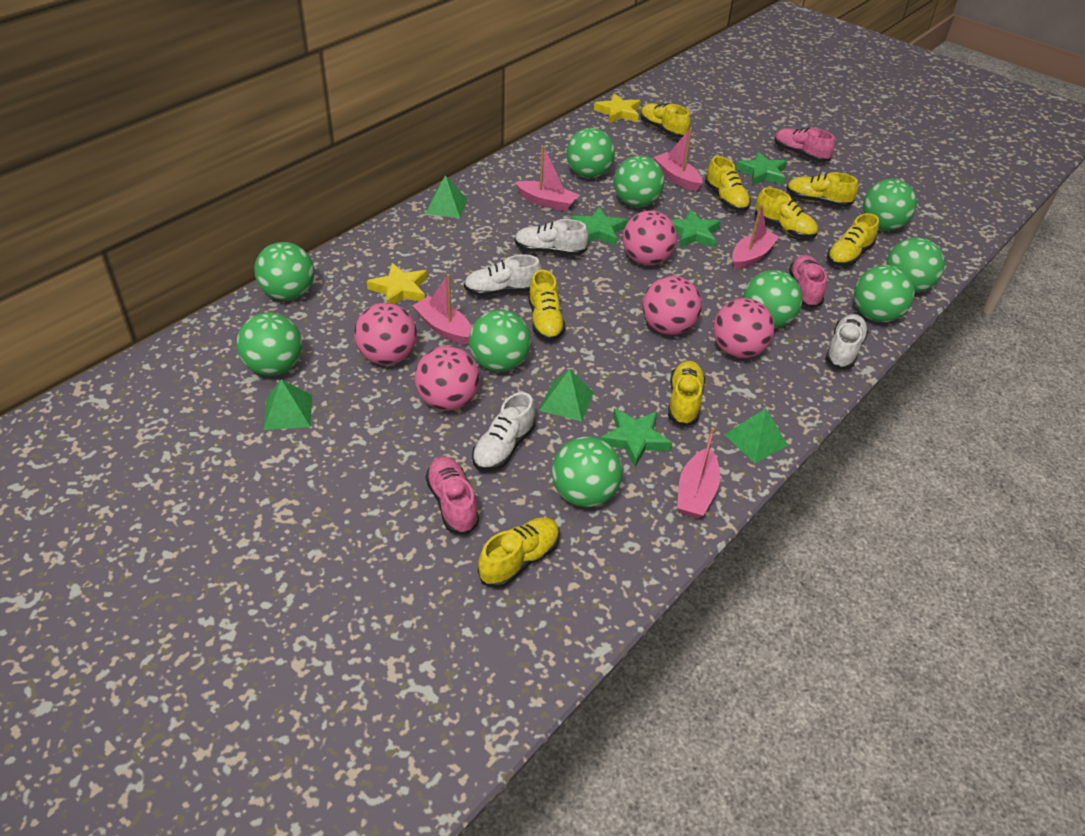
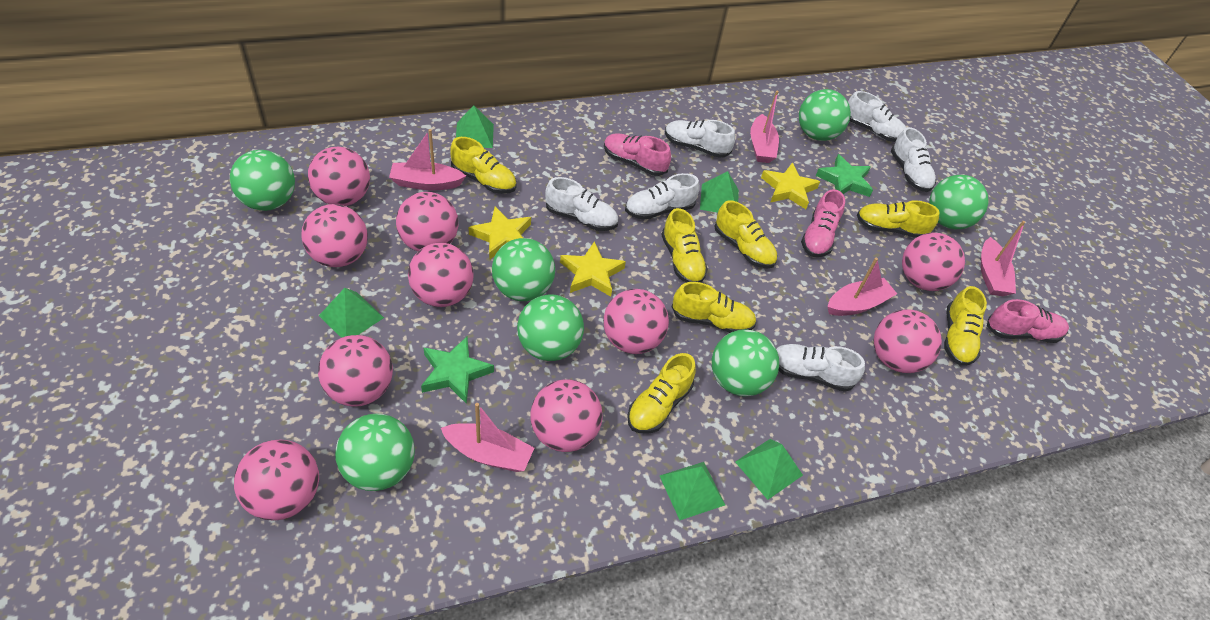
green ball: 10 -> 7
green pyramid: 4 -> 5
green star: 4 -> 2
pink ball: 5 -> 10
white shoe: 4 -> 6
yellow shoe: 8 -> 7
yellow star: 2 -> 3

